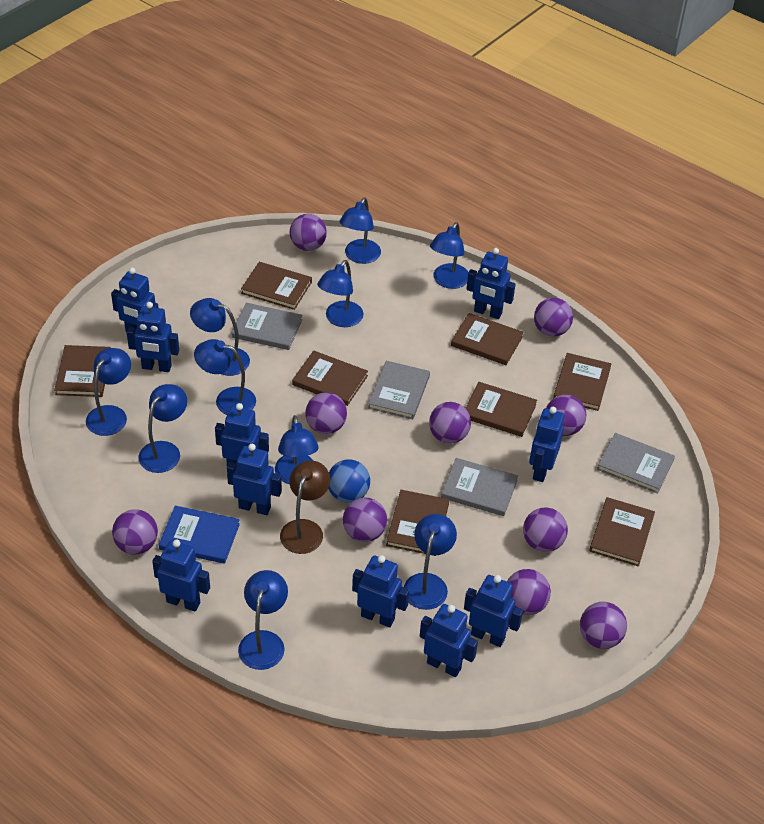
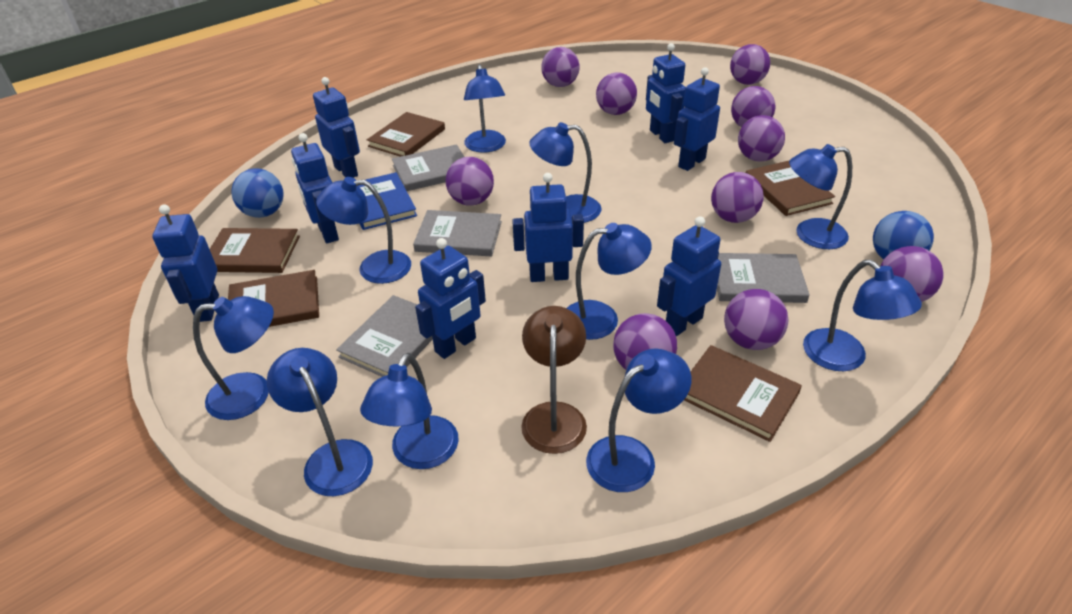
blue ball: 1 -> 2
blue robot: 10 -> 8
brown book: 8 -> 5

